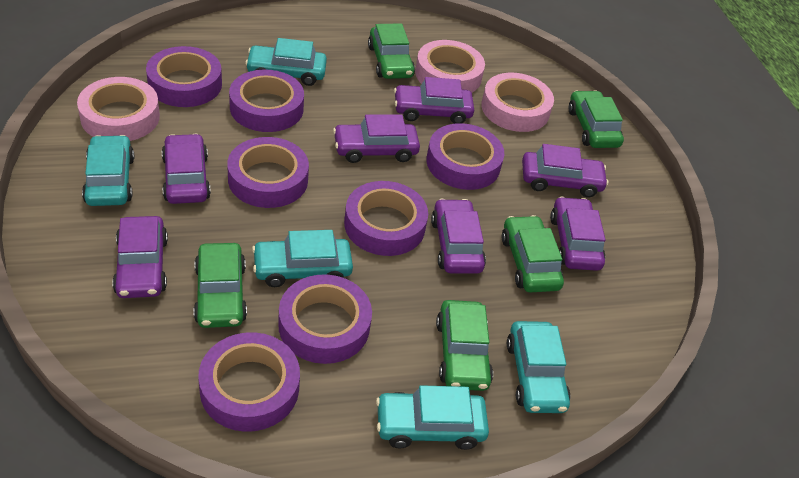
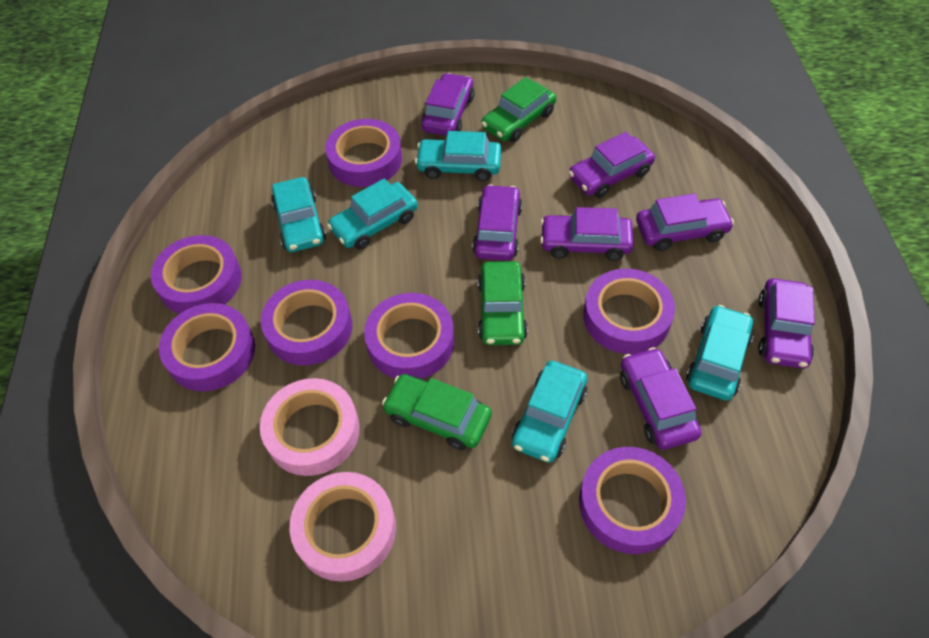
green car: 5 -> 3
pink tape: 3 -> 2

